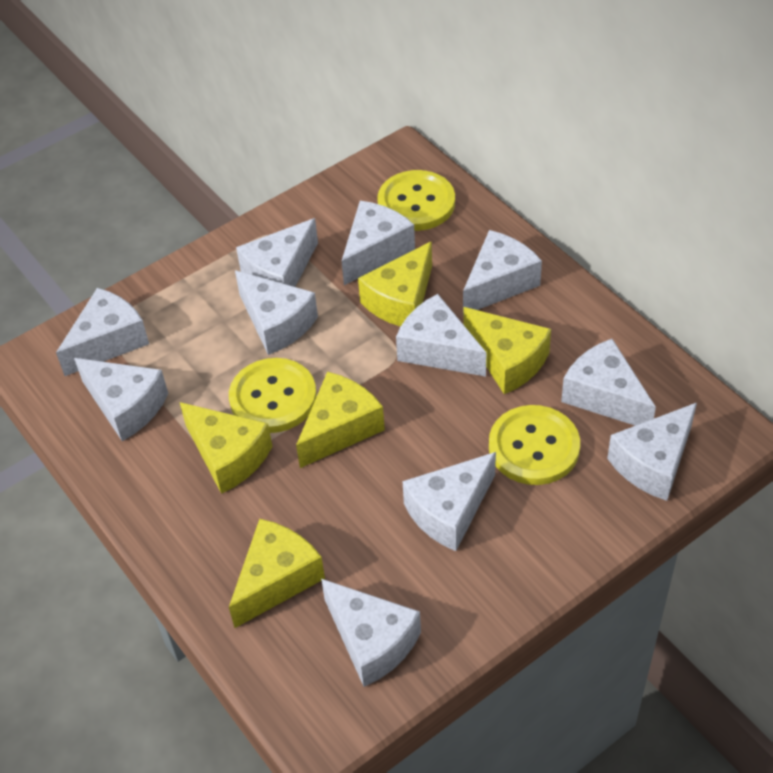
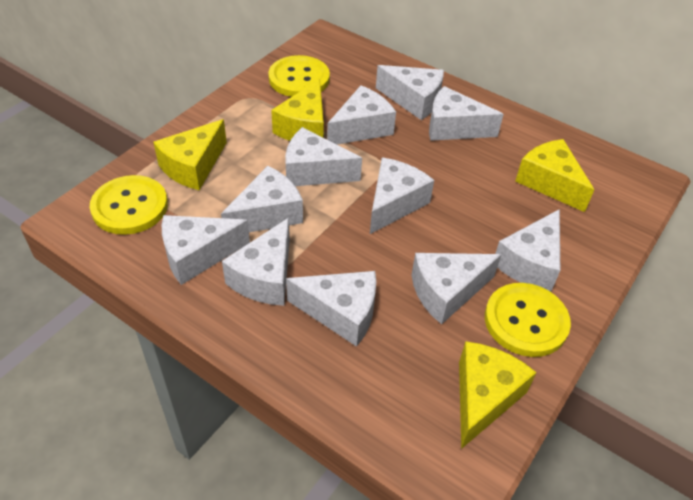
yellow cheese: 5 -> 4

